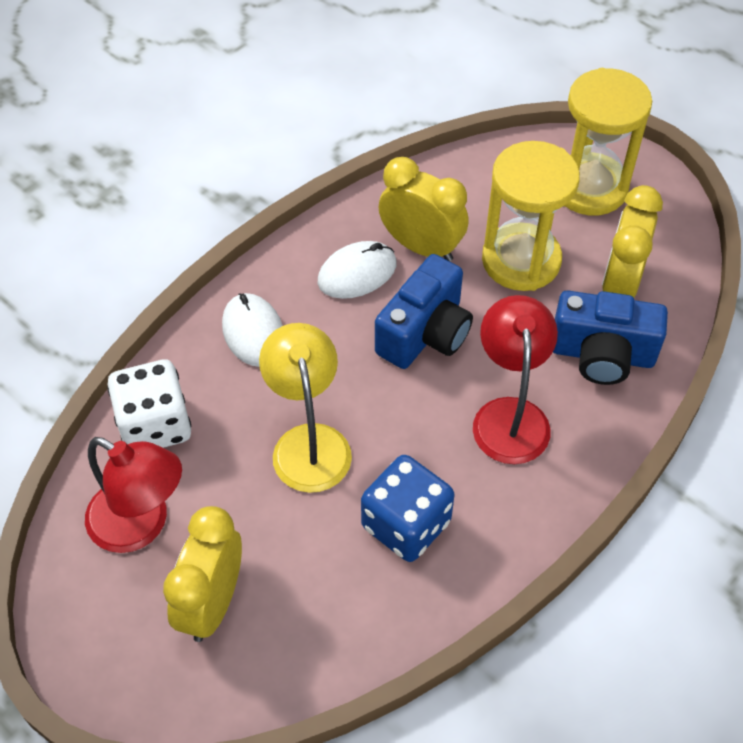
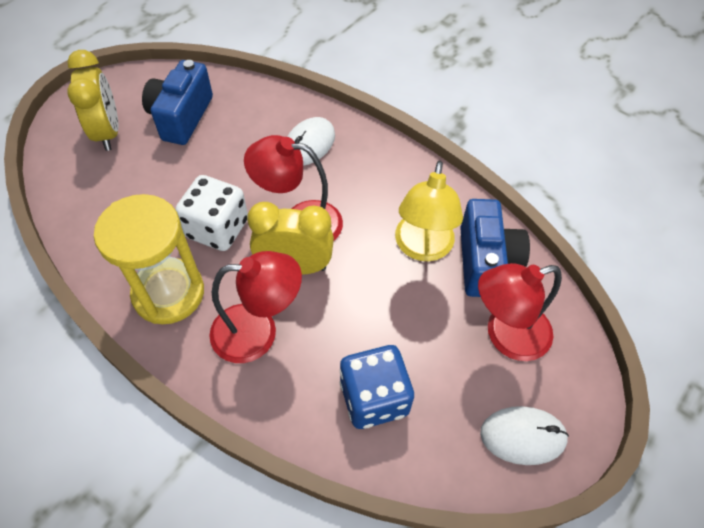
red lamp: 2 -> 3
yellow clock: 3 -> 2
yellow hourglass: 2 -> 1

